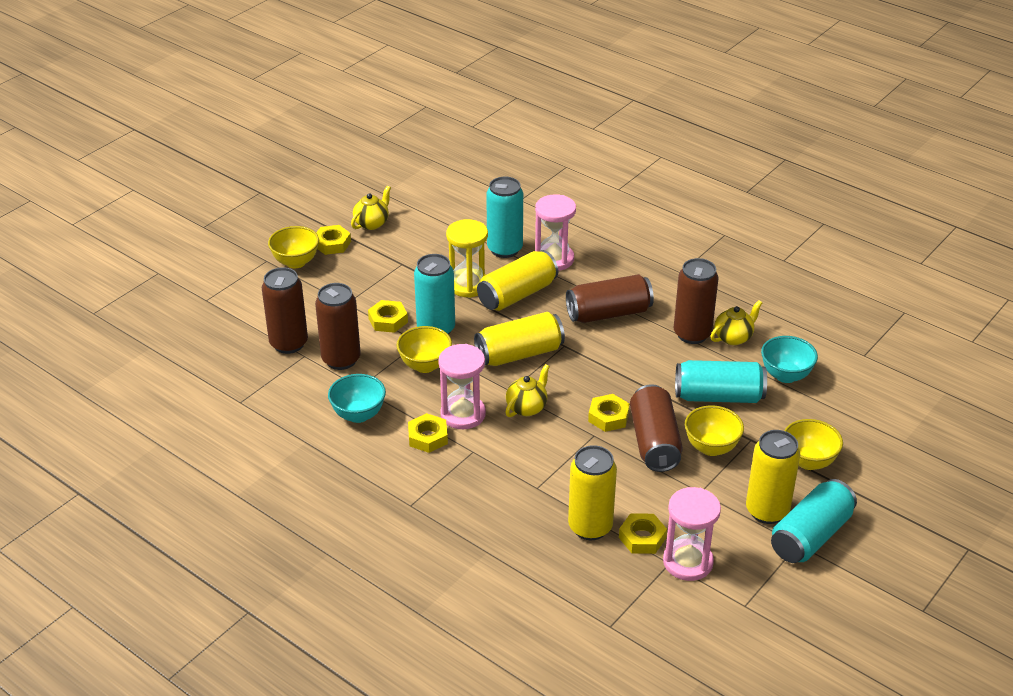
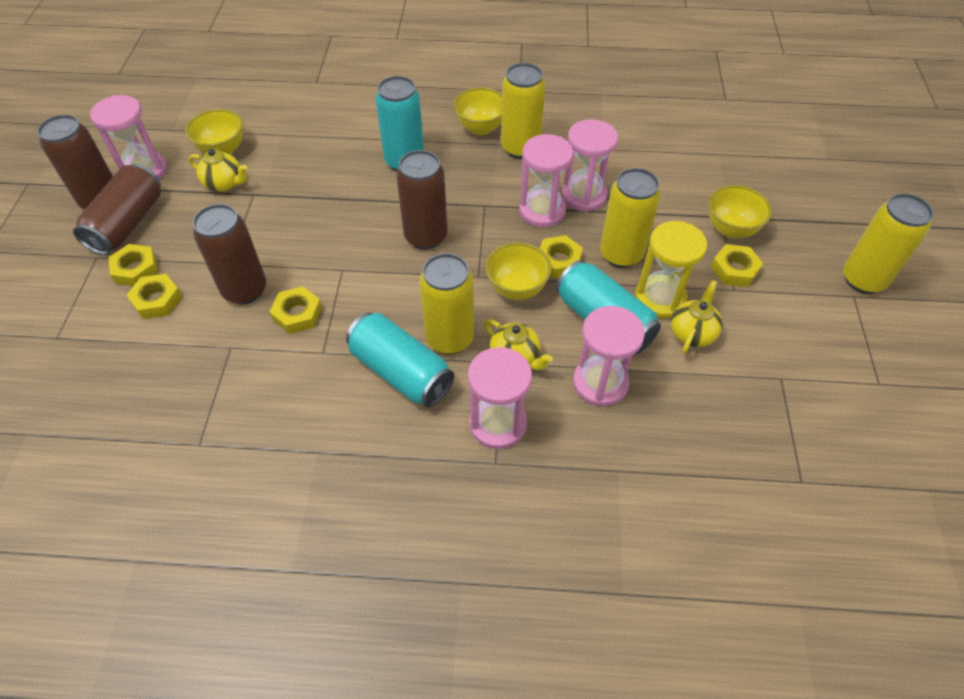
brown can: 5 -> 4
pink hourglass: 3 -> 5
turquoise bowl: 2 -> 0
turquoise can: 4 -> 3

